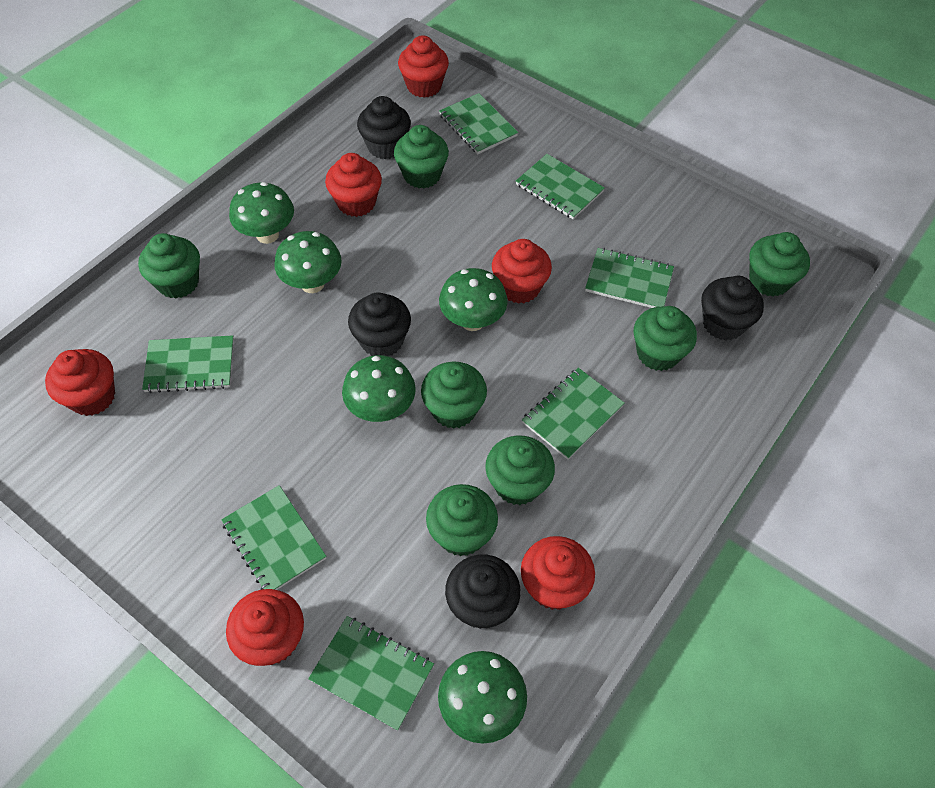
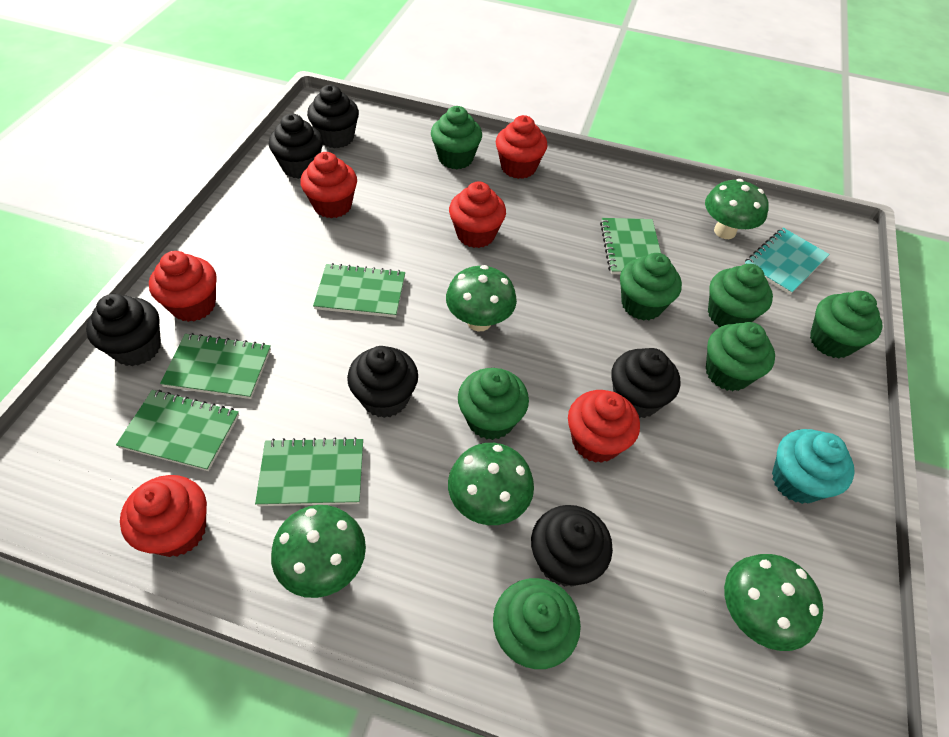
black cupcake: 4 -> 6
green notebook: 7 -> 5
turquoise cupcake: 0 -> 1
turquoise notebook: 0 -> 1

